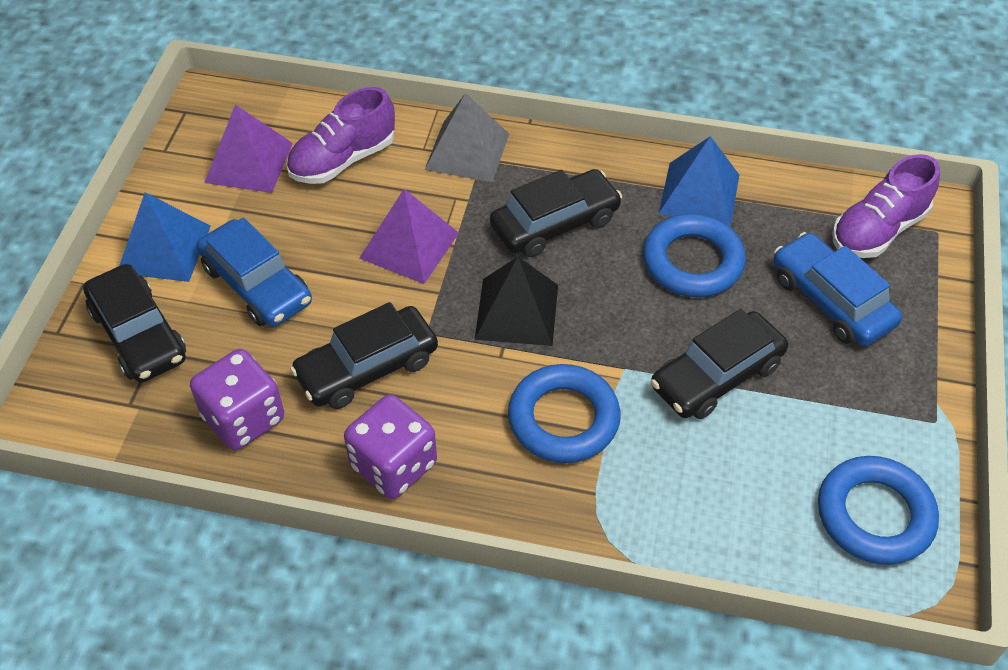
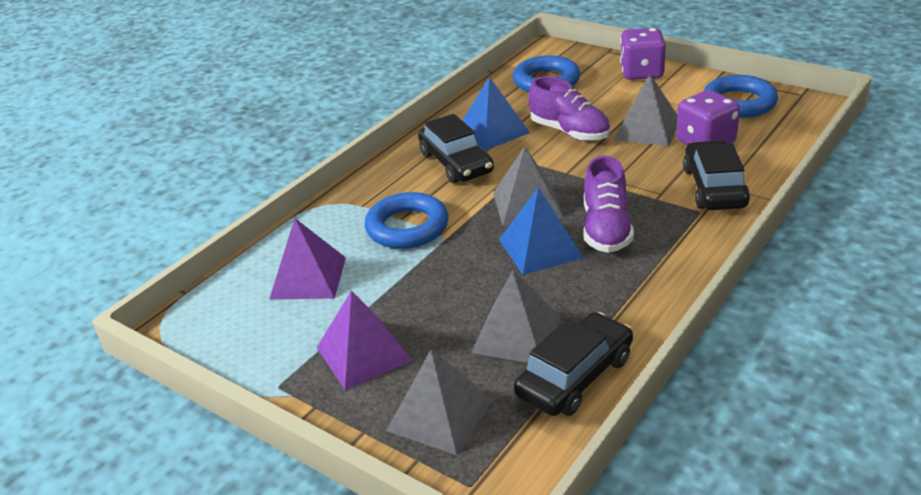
black car: 4 -> 3
black pyramid: 1 -> 0
blue car: 2 -> 0
grey pyramid: 1 -> 4

